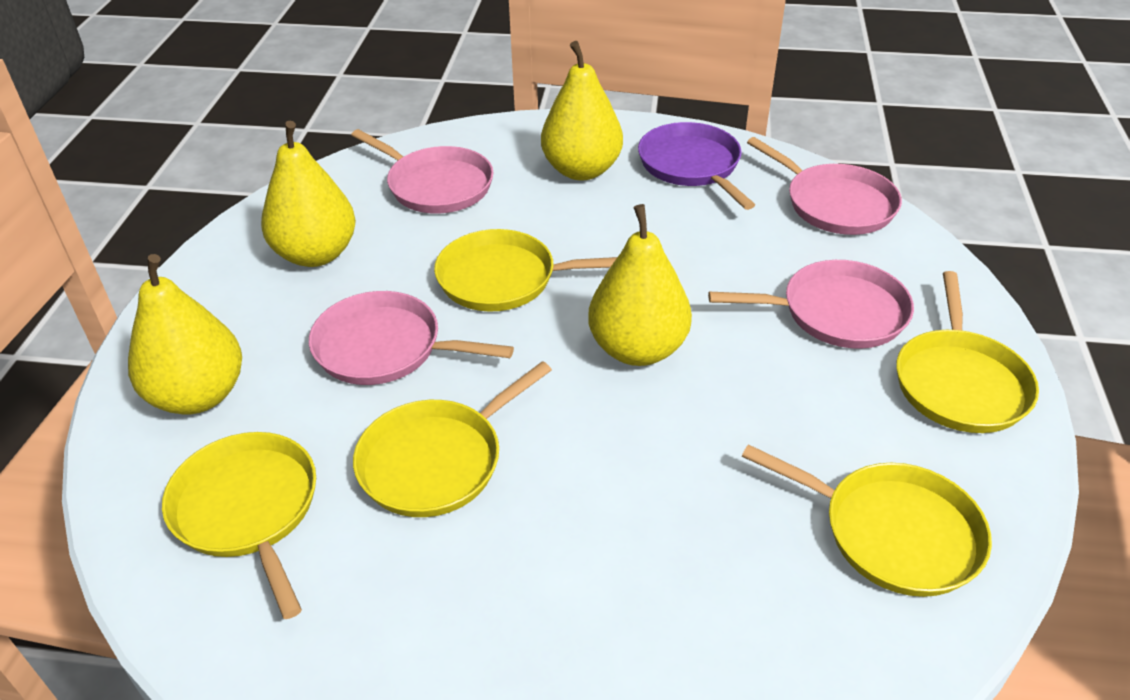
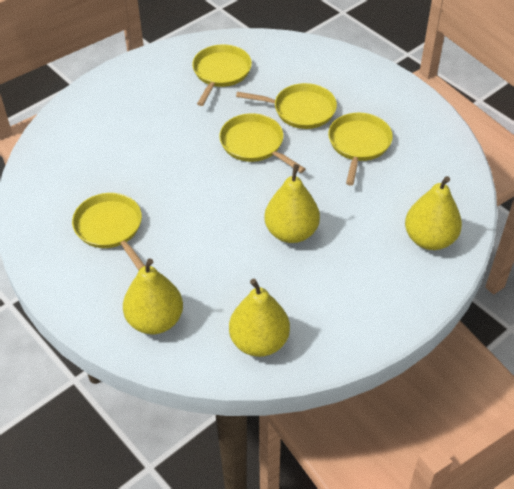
pink pan: 4 -> 0
purple pan: 1 -> 0

